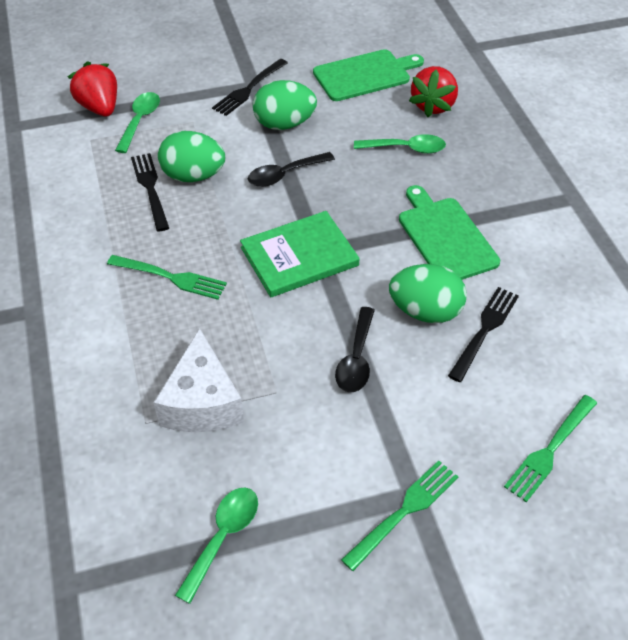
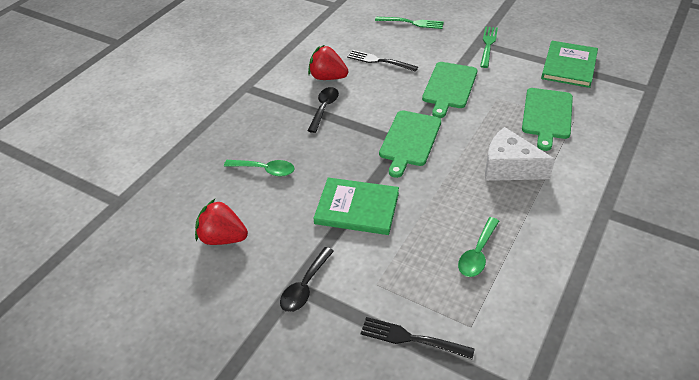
black fork: 3 -> 2
green book: 1 -> 2
green cutting board: 2 -> 3
green egg: 3 -> 0
green fork: 3 -> 2
green spoon: 3 -> 2

